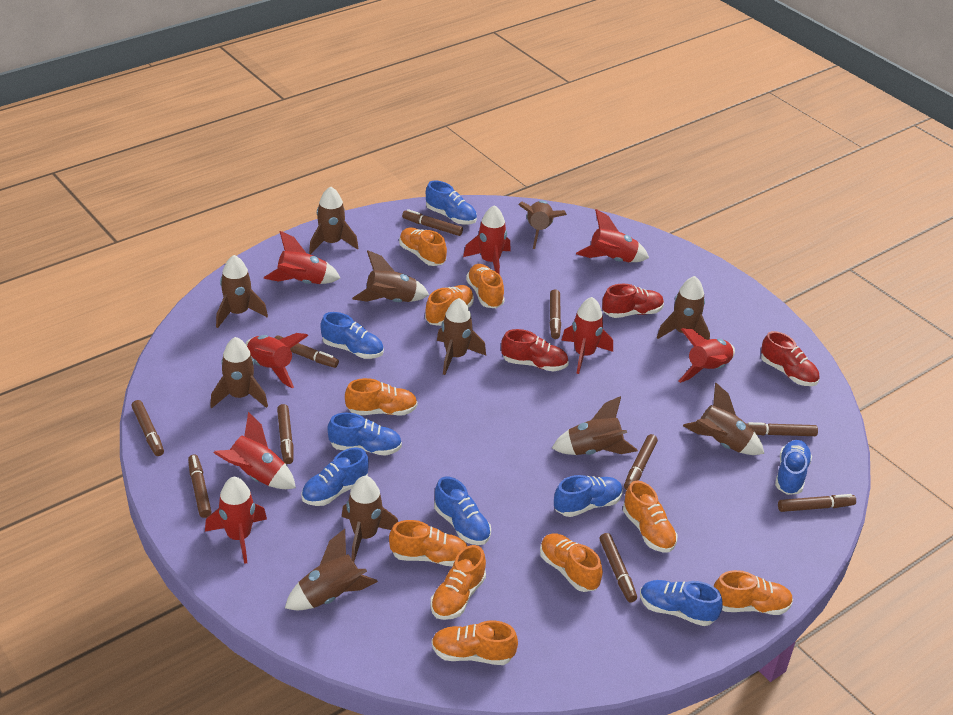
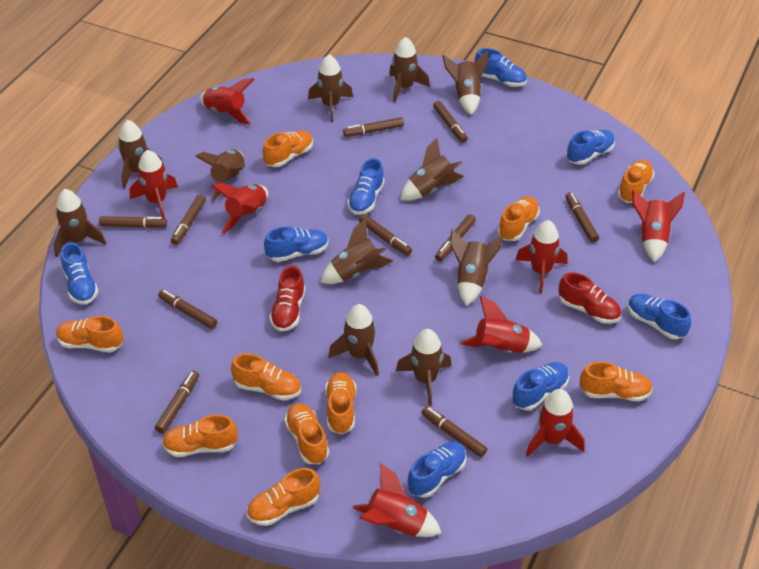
red shoe: 3 -> 2

